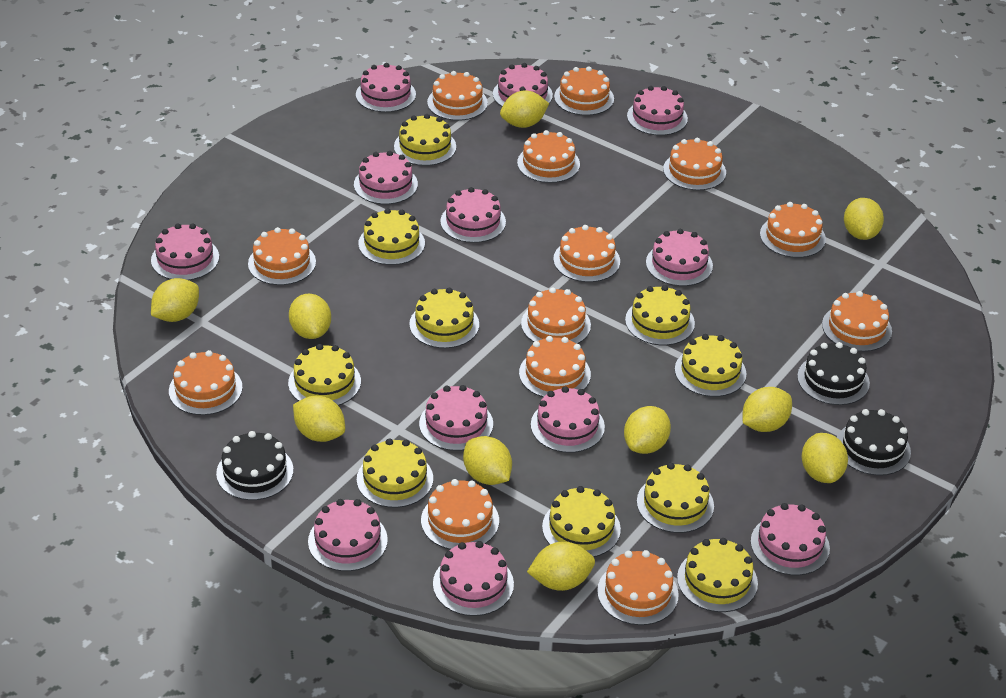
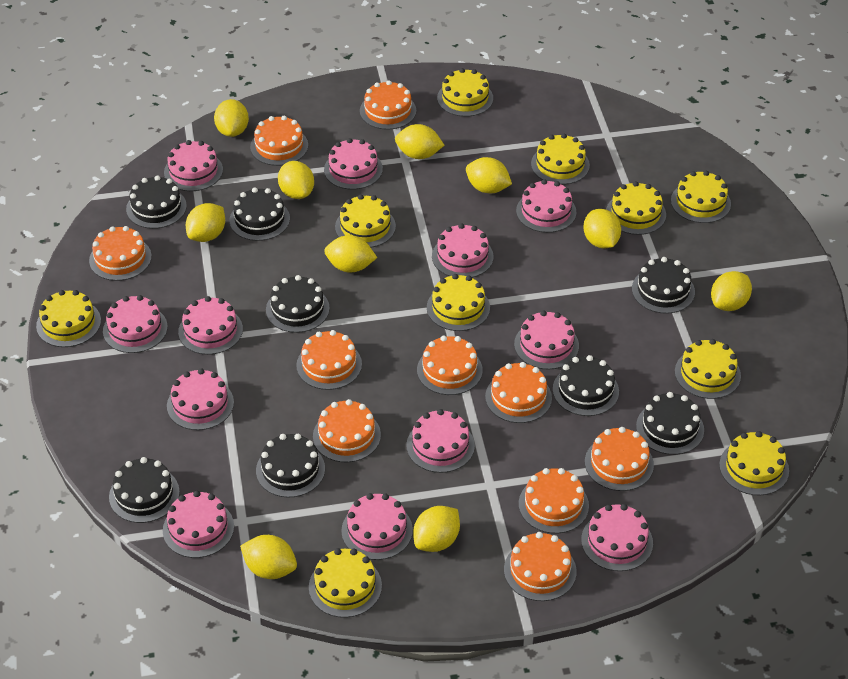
black cake: 3 -> 8
orange cake: 13 -> 10

